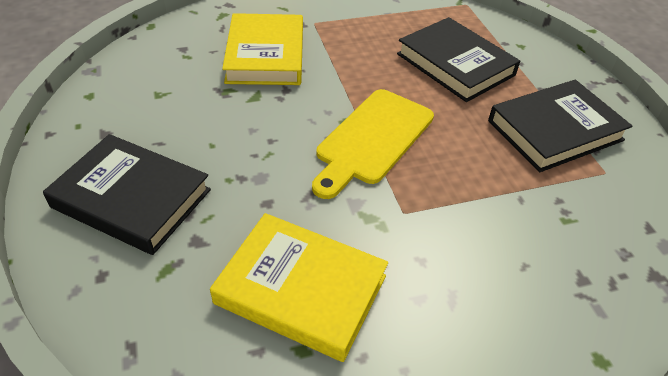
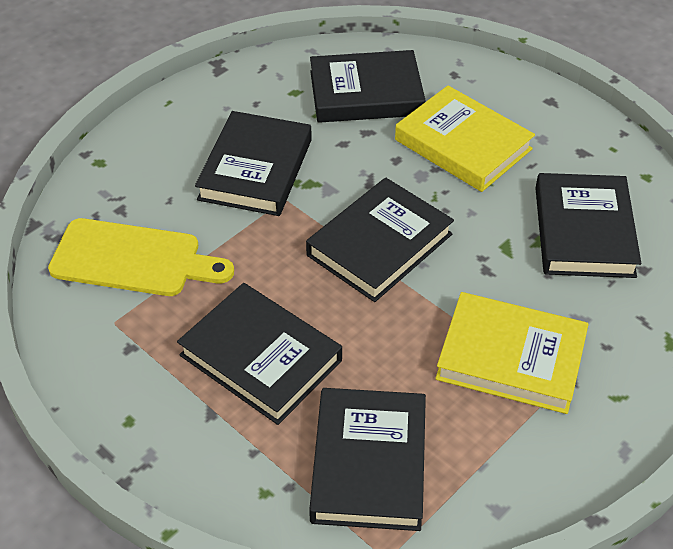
black book: 3 -> 6

